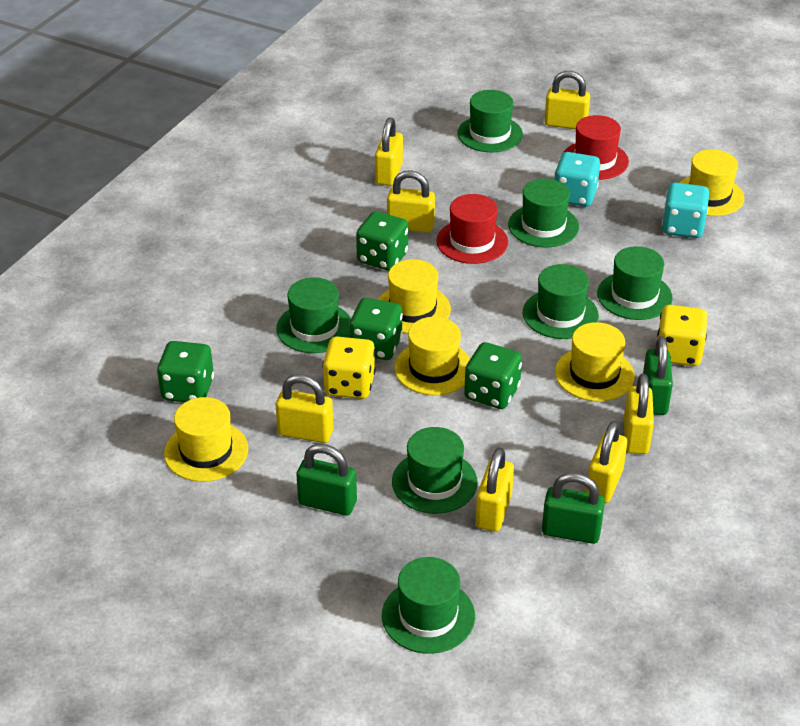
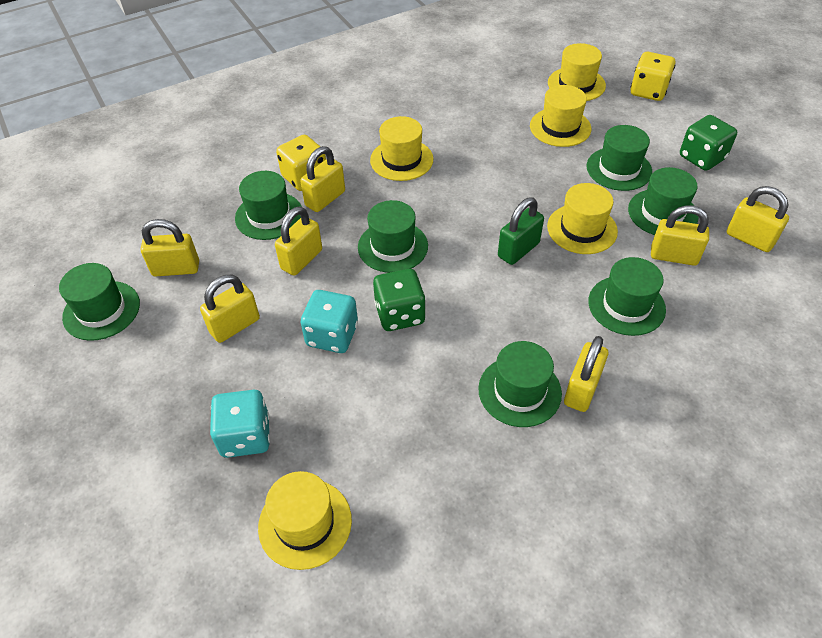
green dice: 4 -> 2
green padlock: 3 -> 1
red hat: 2 -> 0

